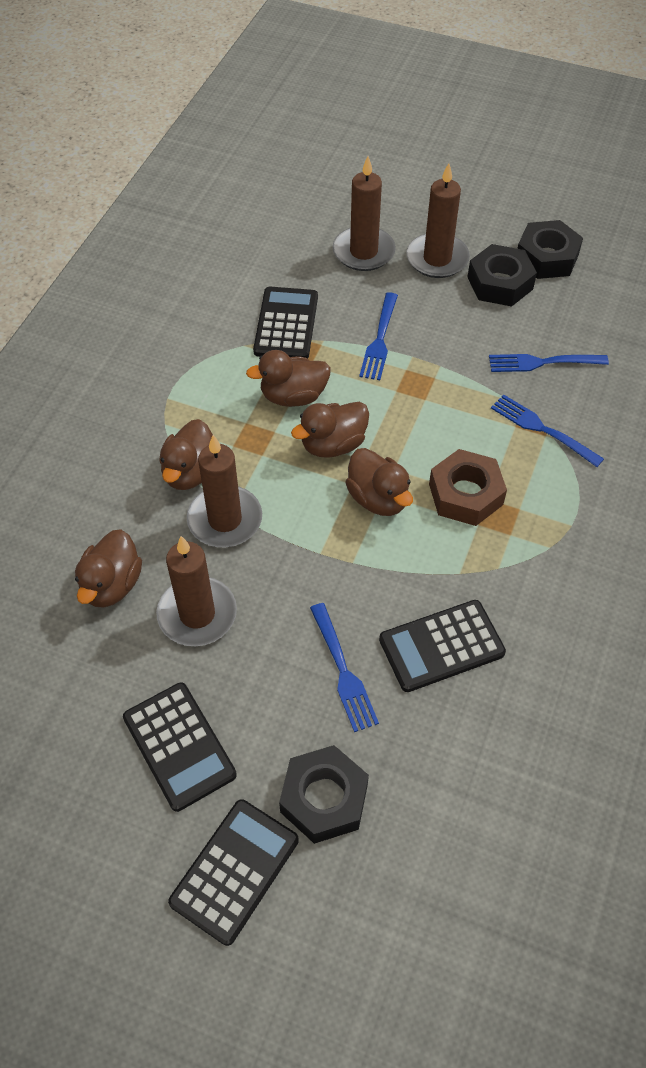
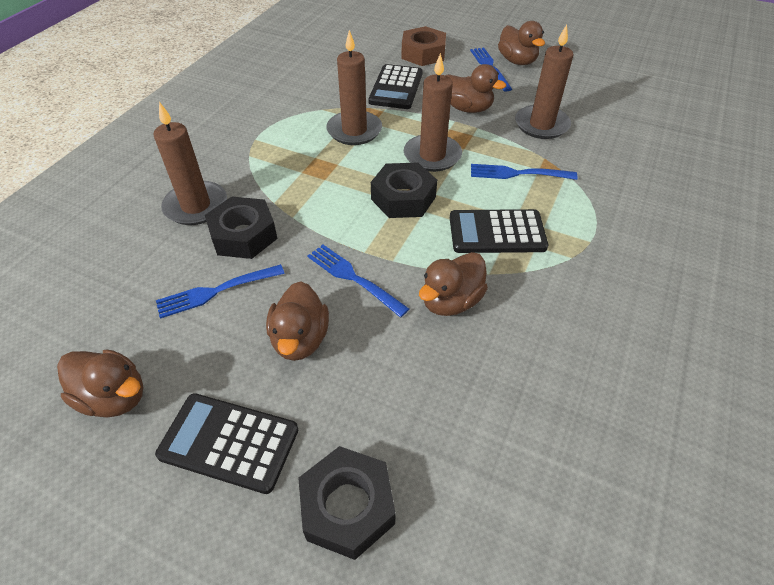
black calculator: 4 -> 3

